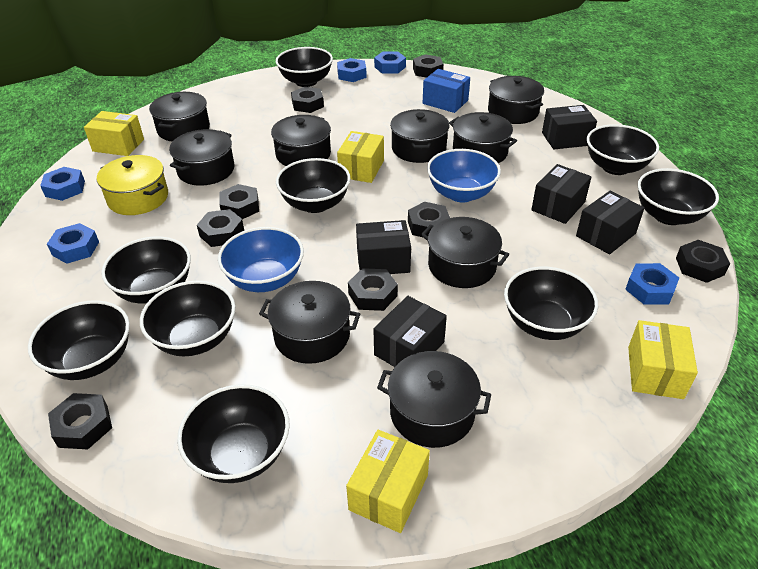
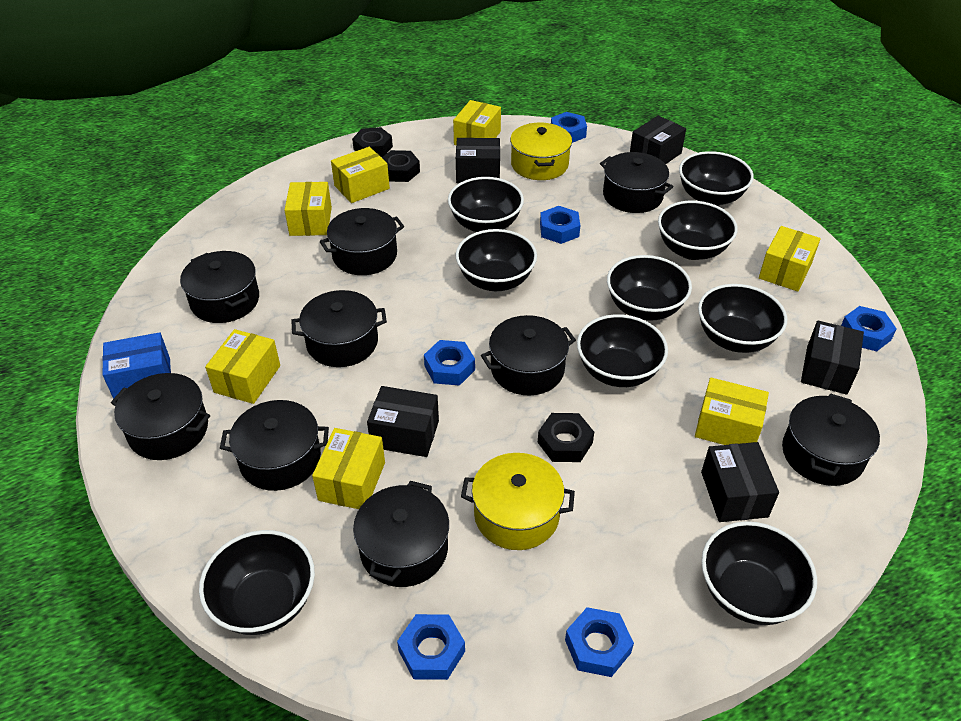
black nut: 8 -> 3
blue bowl: 2 -> 0
blue nut: 5 -> 6
yellow box: 4 -> 7
yellow pot: 1 -> 2

